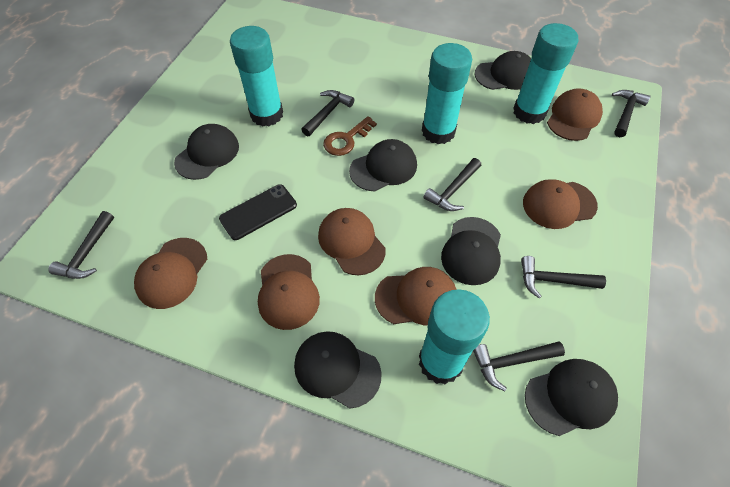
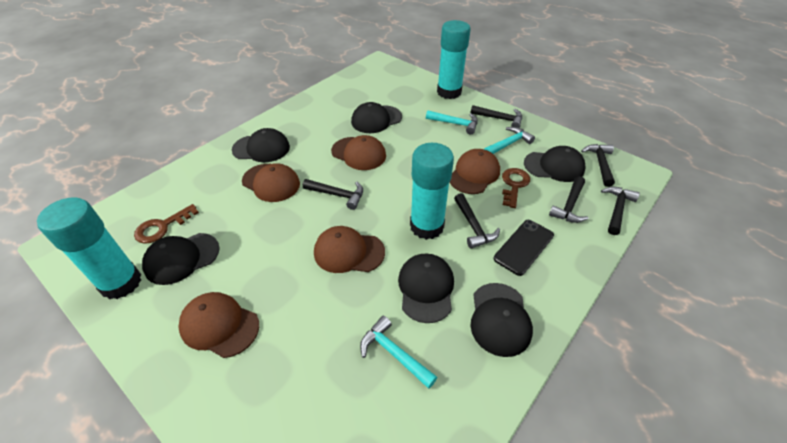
brown cap: 6 -> 5
brown key: 1 -> 2
turquoise glue stick: 4 -> 3
turquoise hammer: 0 -> 3

